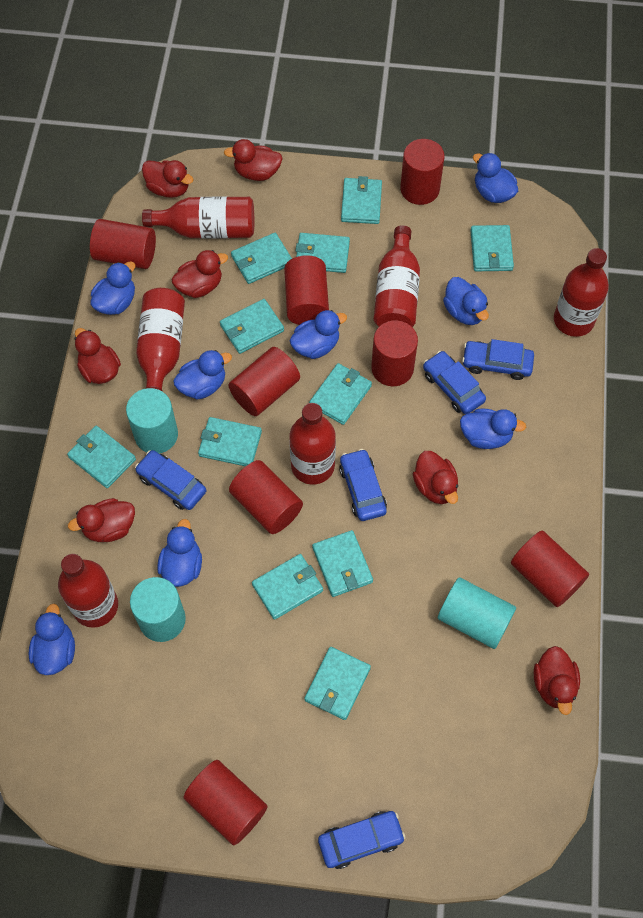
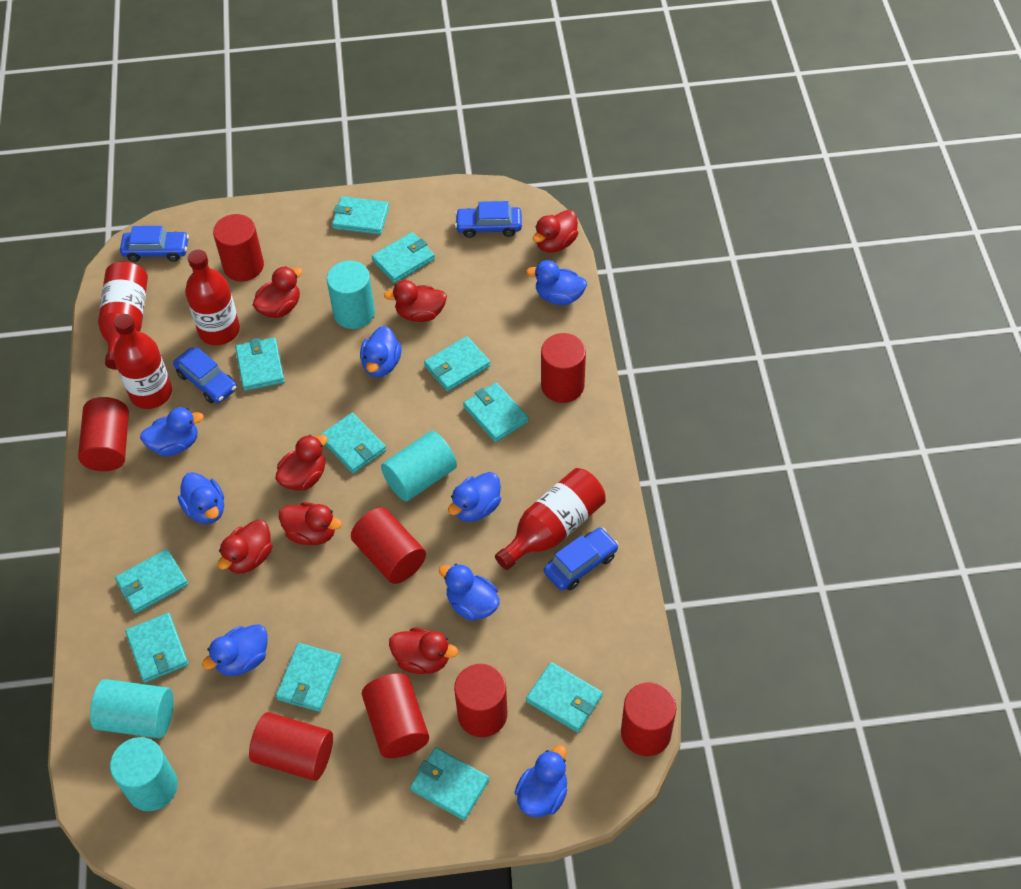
blue car: 5 -> 4
red bottle: 6 -> 4
turquoise cylinder: 3 -> 4

